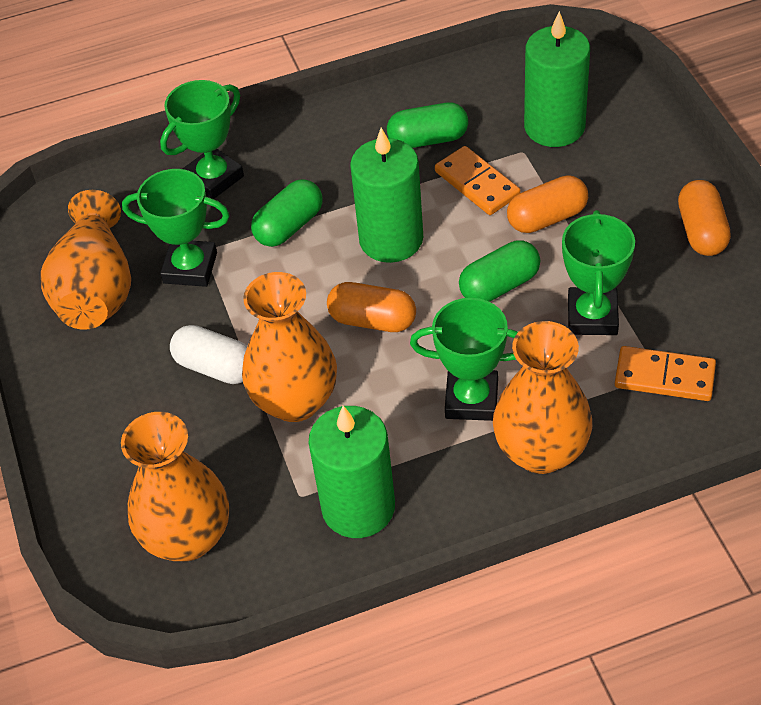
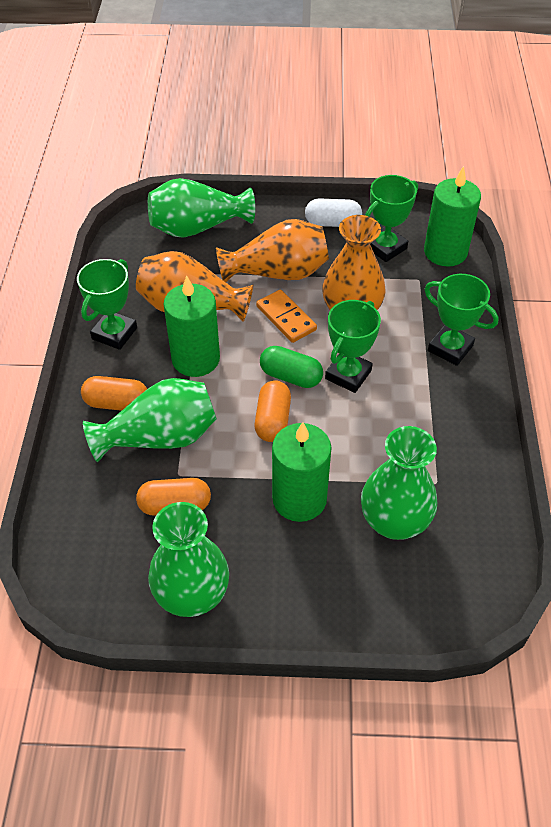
green capsule: 3 -> 1
green vase: 0 -> 4
orange domino: 2 -> 1
orange vase: 4 -> 3

